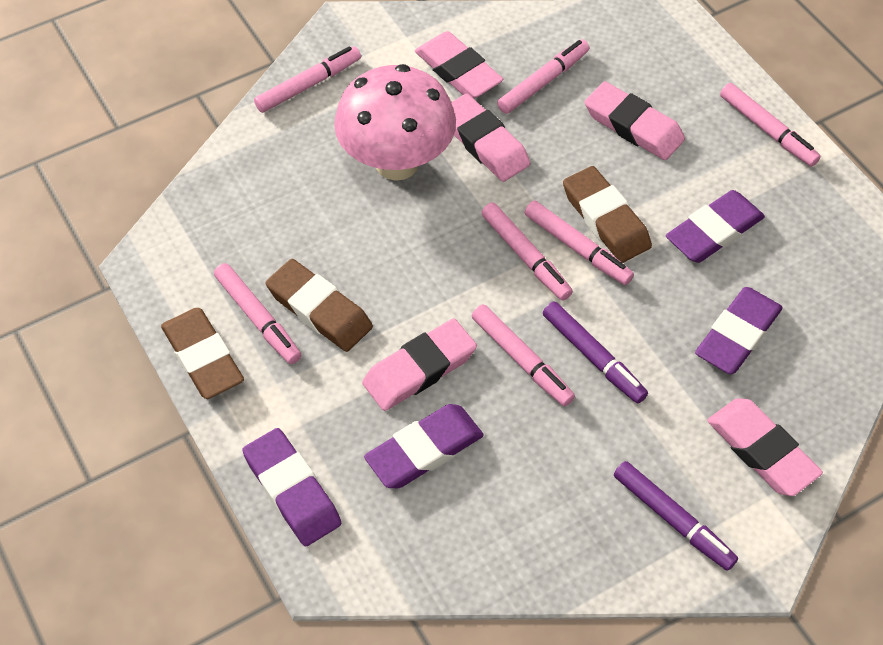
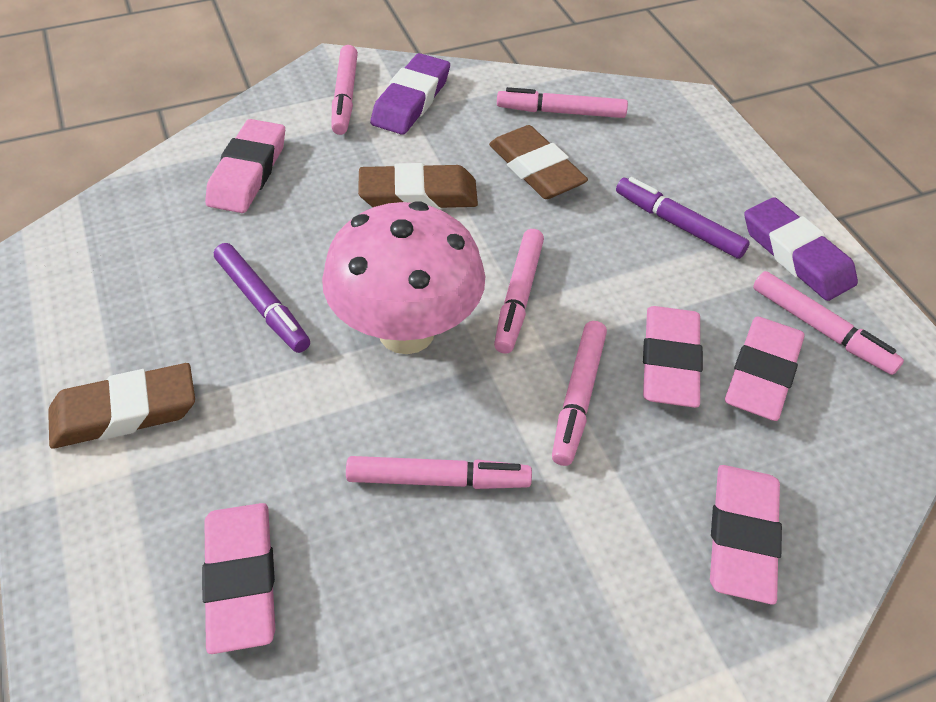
pink marker: 7 -> 6
purple eraser: 4 -> 2

